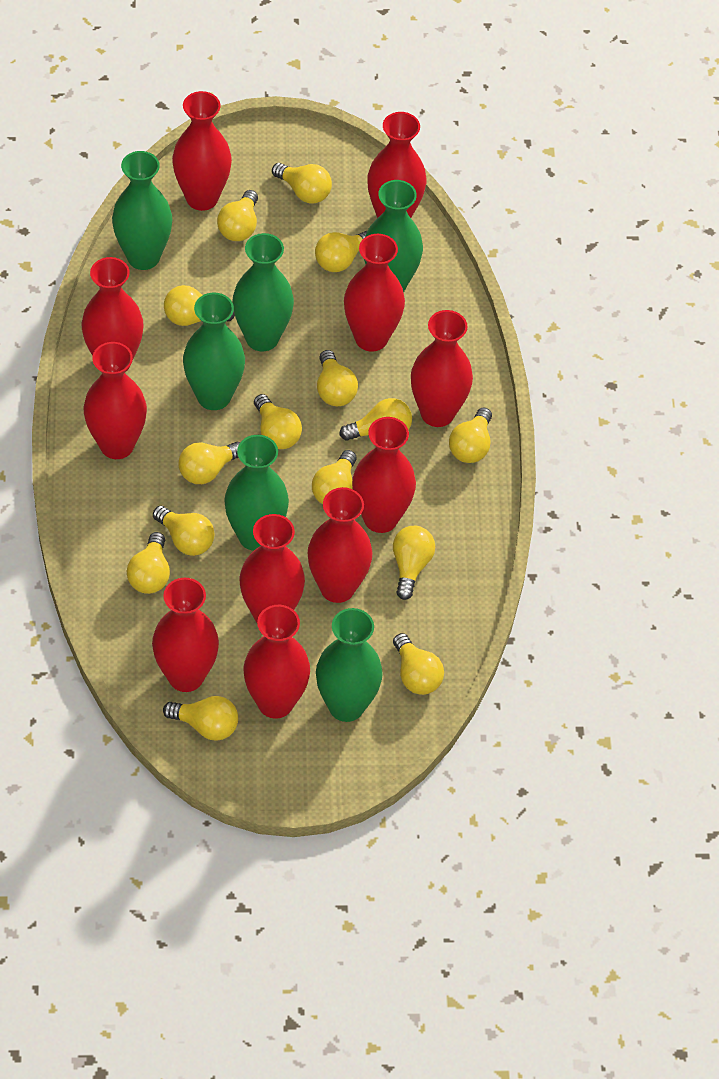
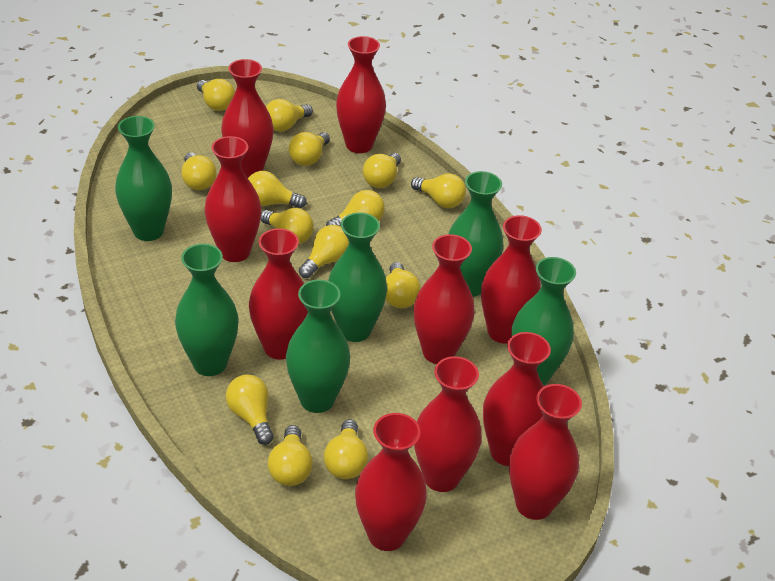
red vase: 11 -> 10
yellow light bulb: 15 -> 14

